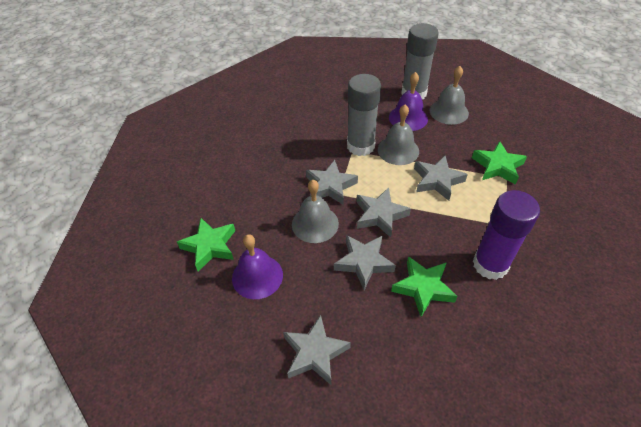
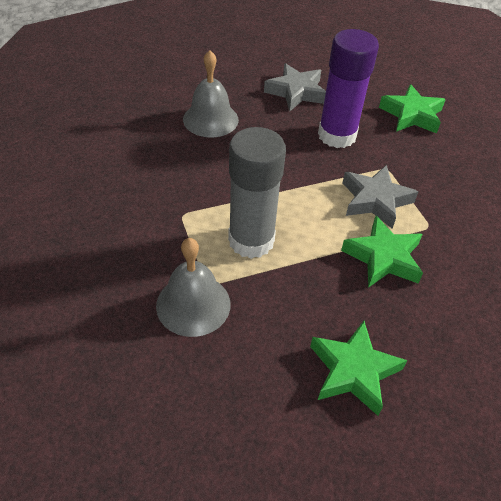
grey bell: 3 -> 2
grey glue stick: 2 -> 1
grey star: 5 -> 2
purple bell: 2 -> 0

